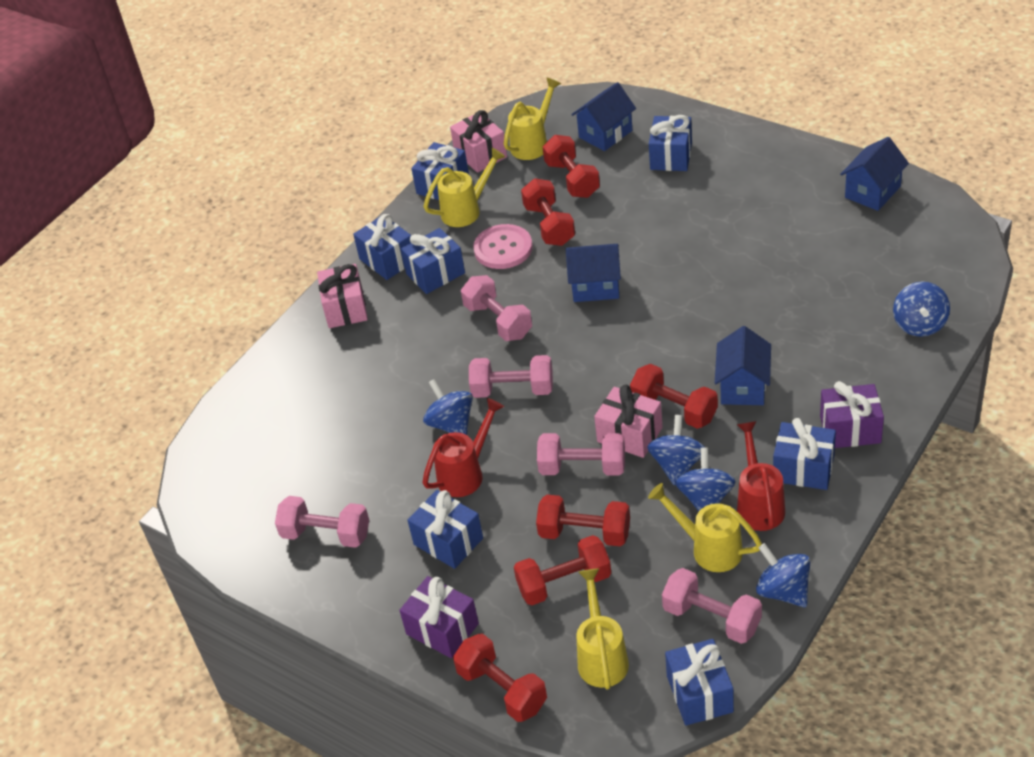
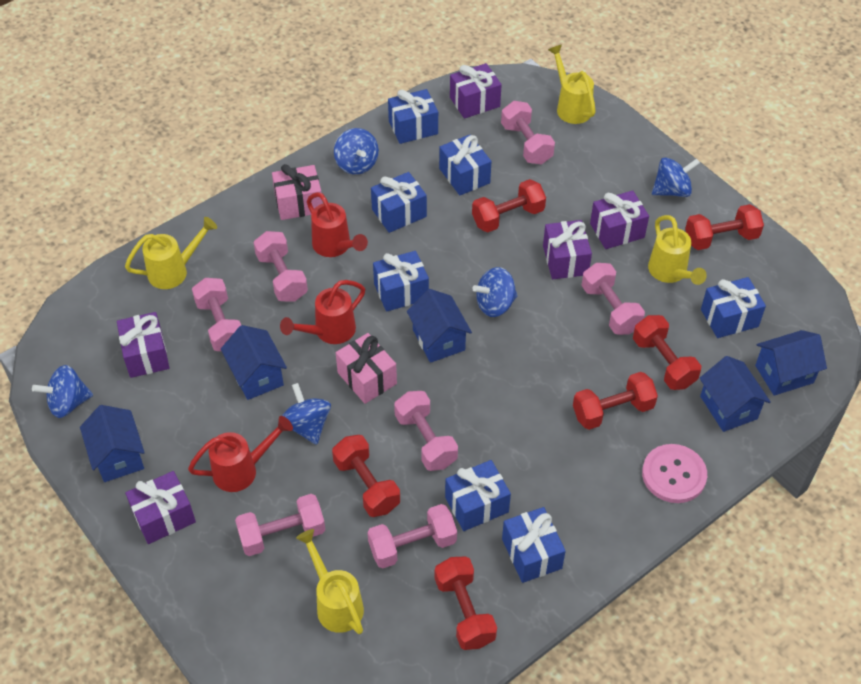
blue house: 4 -> 5
pink dumbbell: 5 -> 7
pink gift: 3 -> 2
purple gift: 2 -> 5
red watering can: 2 -> 3

